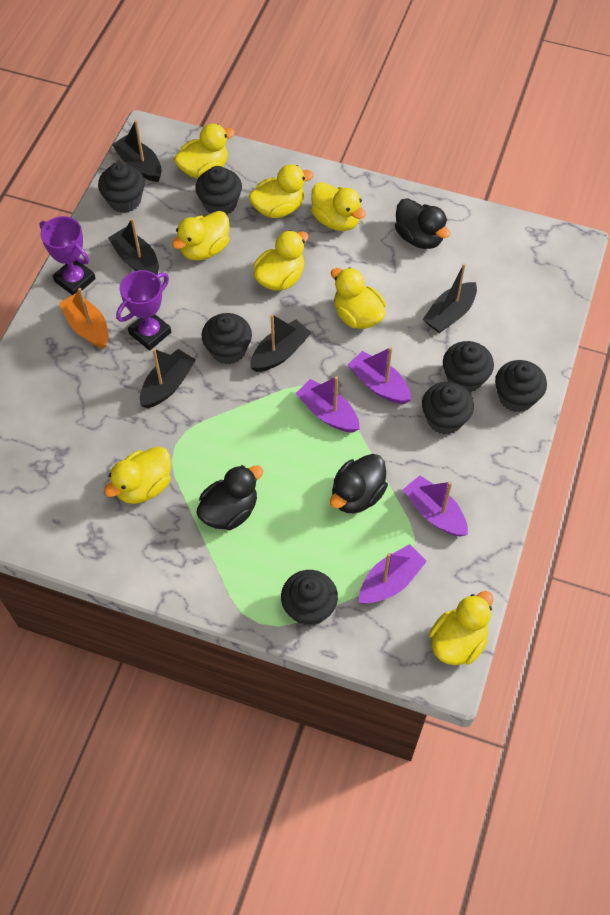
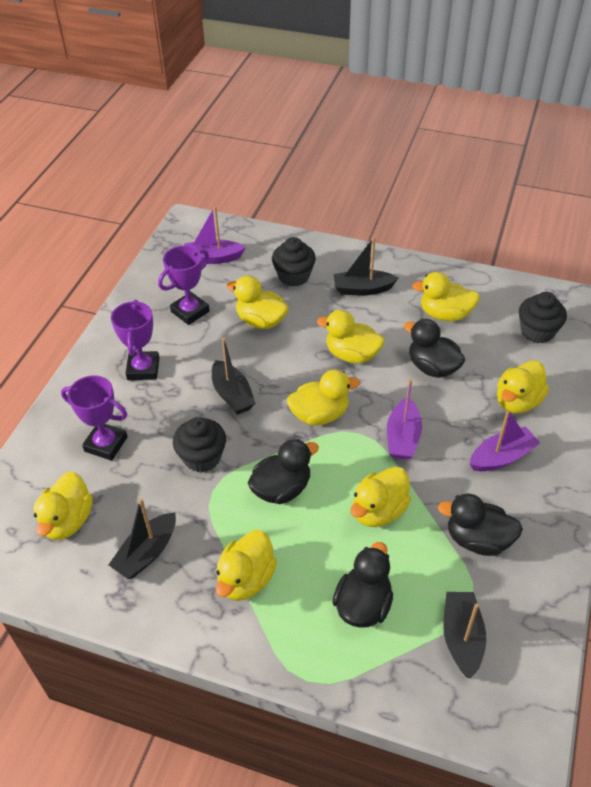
black boat: 5 -> 4
black cupcake: 7 -> 3
black duck: 3 -> 4
orange boat: 1 -> 0
purple boat: 4 -> 3
purple trophy: 2 -> 3

